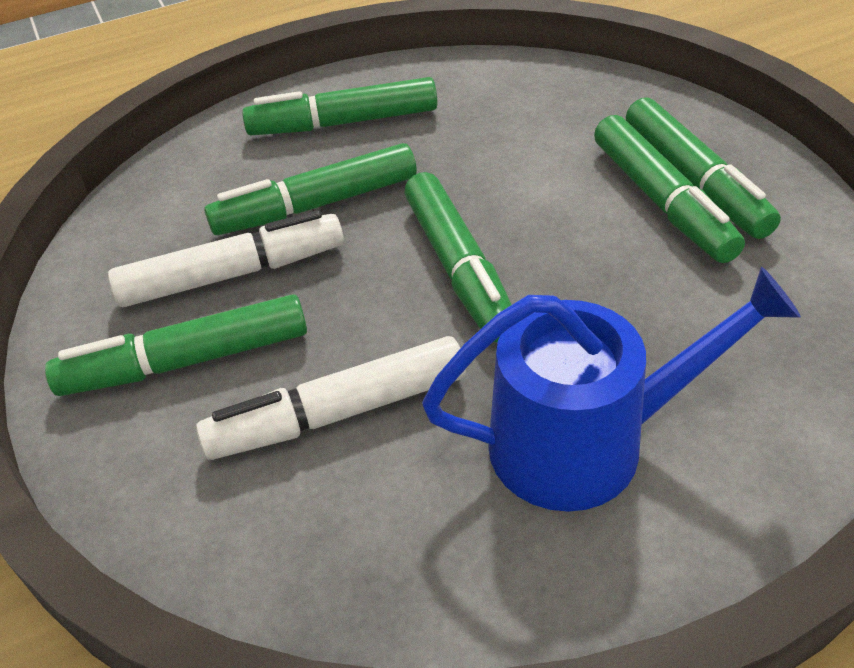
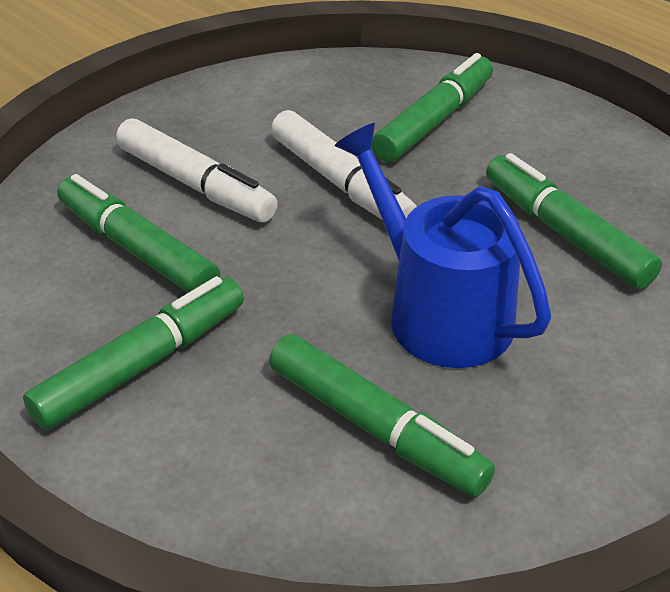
green marker: 6 -> 5

